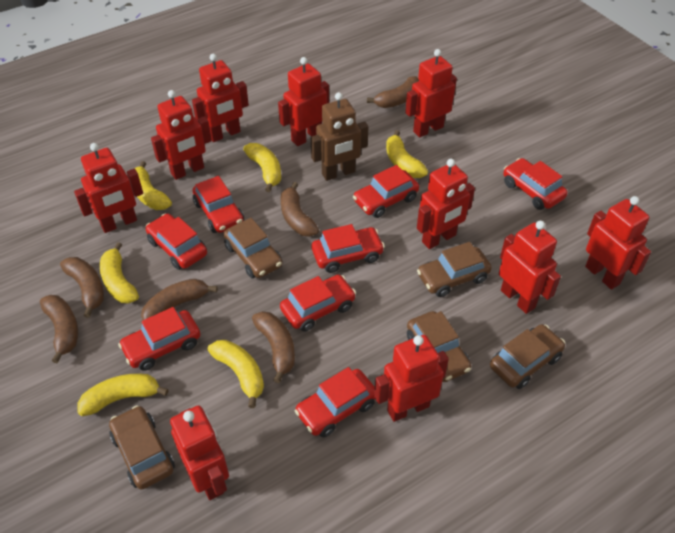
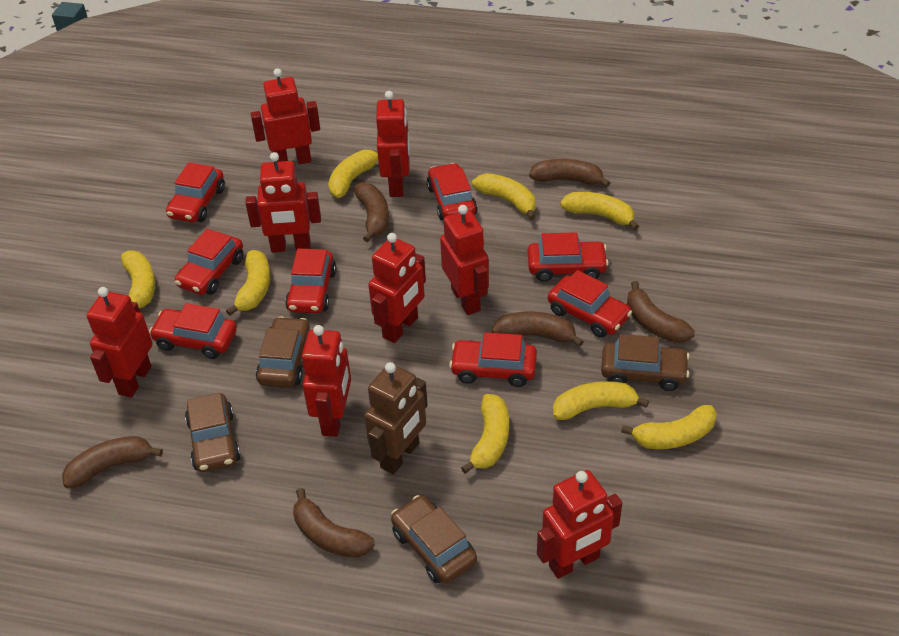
brown car: 5 -> 4
red robot: 10 -> 8
yellow banana: 6 -> 8

